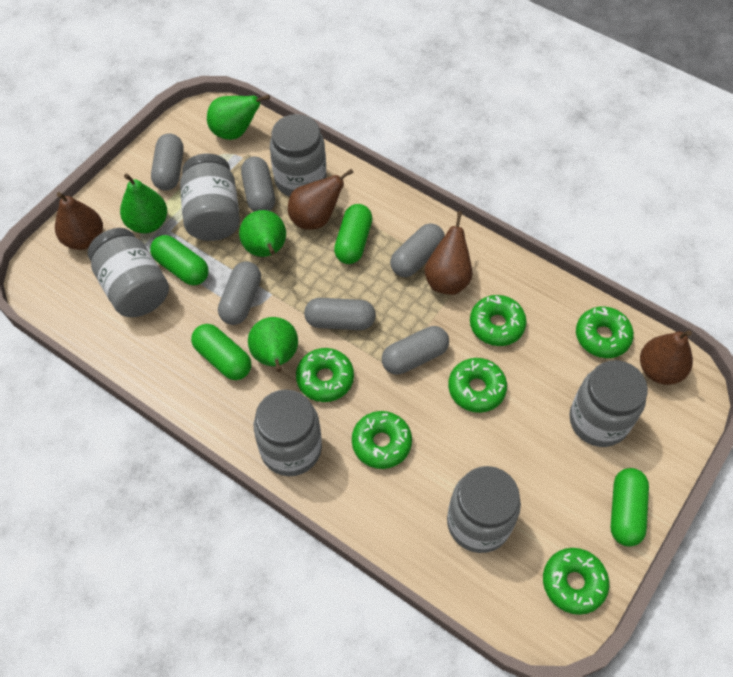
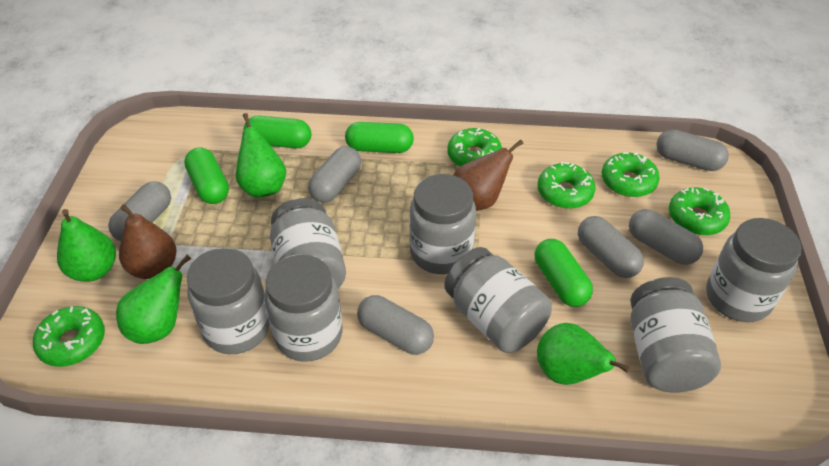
brown pear: 4 -> 2
green donut: 6 -> 5
grey jar: 6 -> 7

